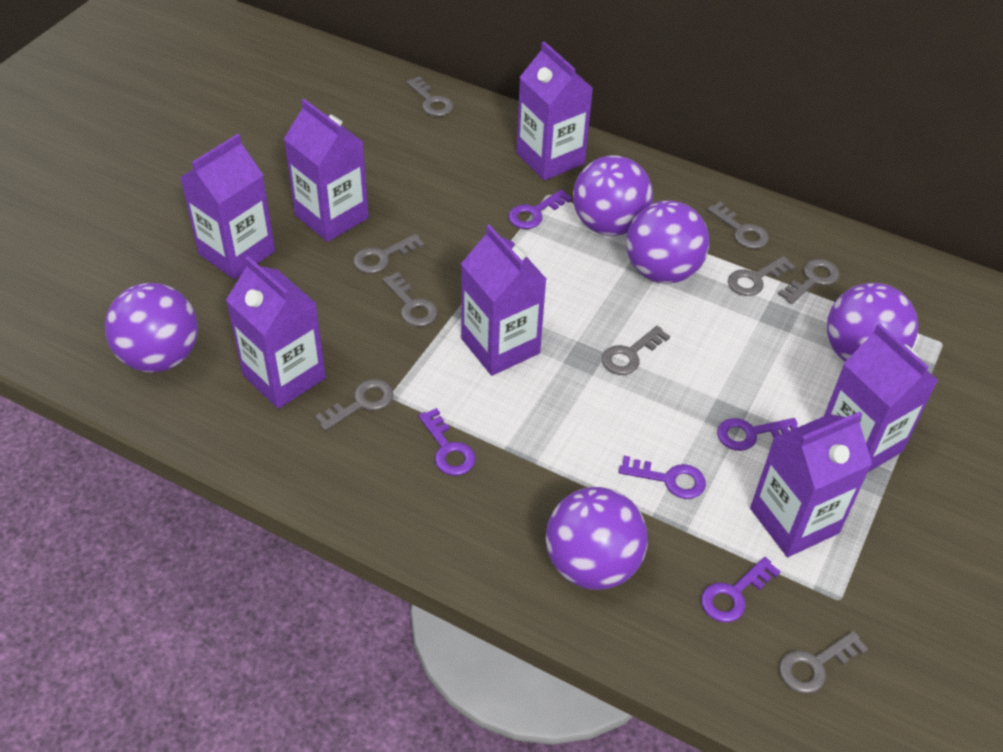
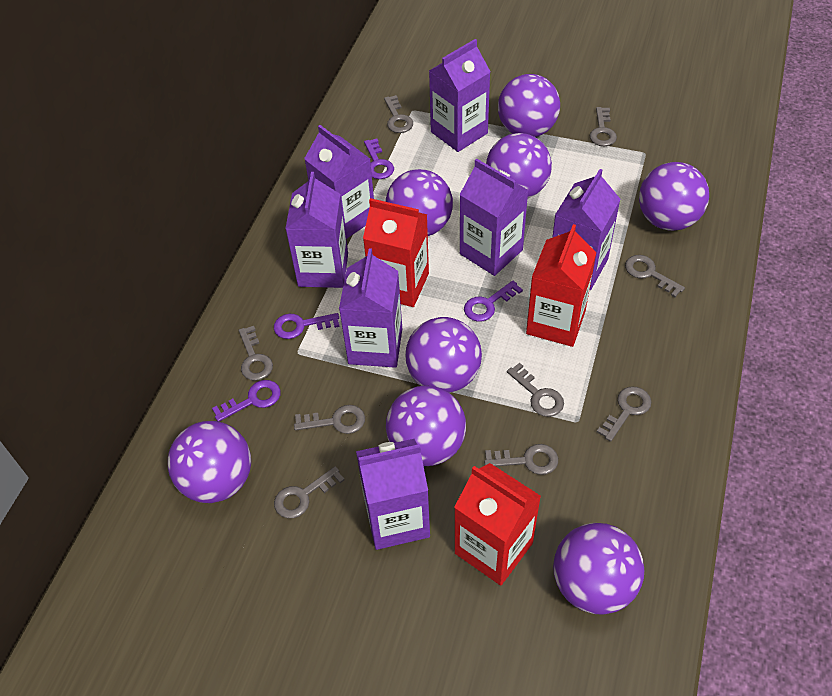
purple ball: 5 -> 8
purple key: 5 -> 4
red carton: 0 -> 3

